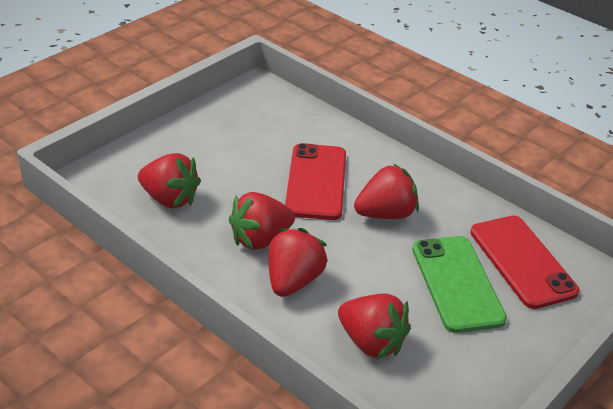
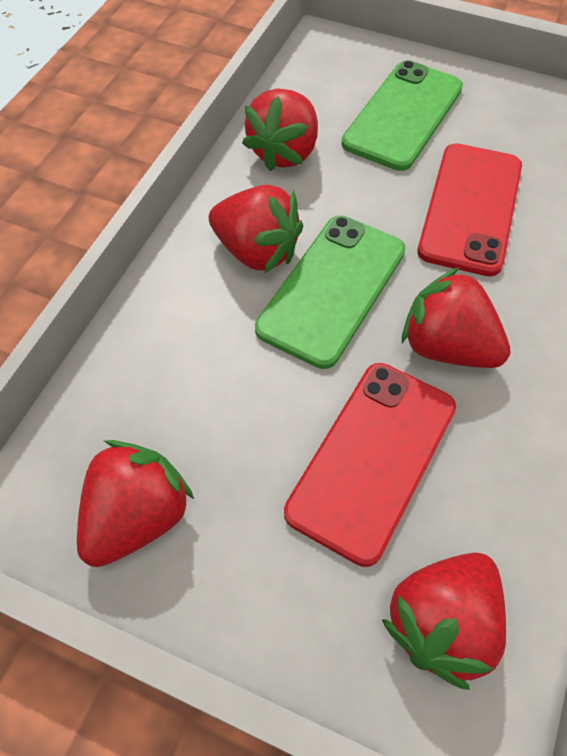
green phone: 1 -> 2

